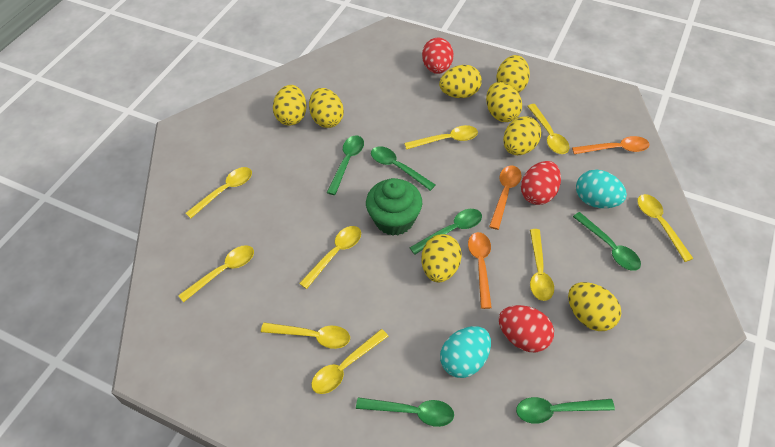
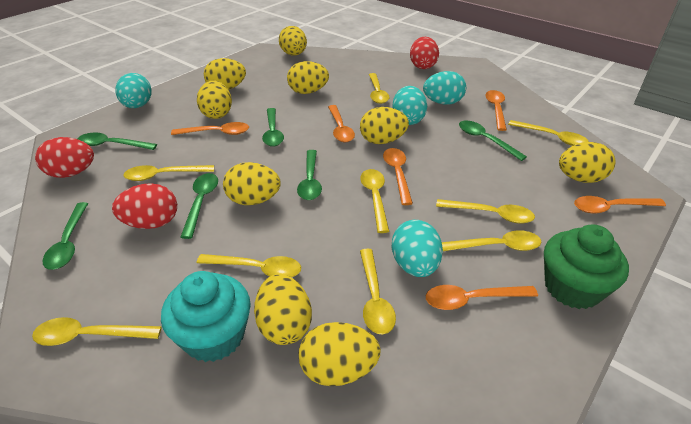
orange spoon: 3 -> 6
turquoise cupcake: 0 -> 1
turquoise egg: 2 -> 4
yellow egg: 8 -> 9

